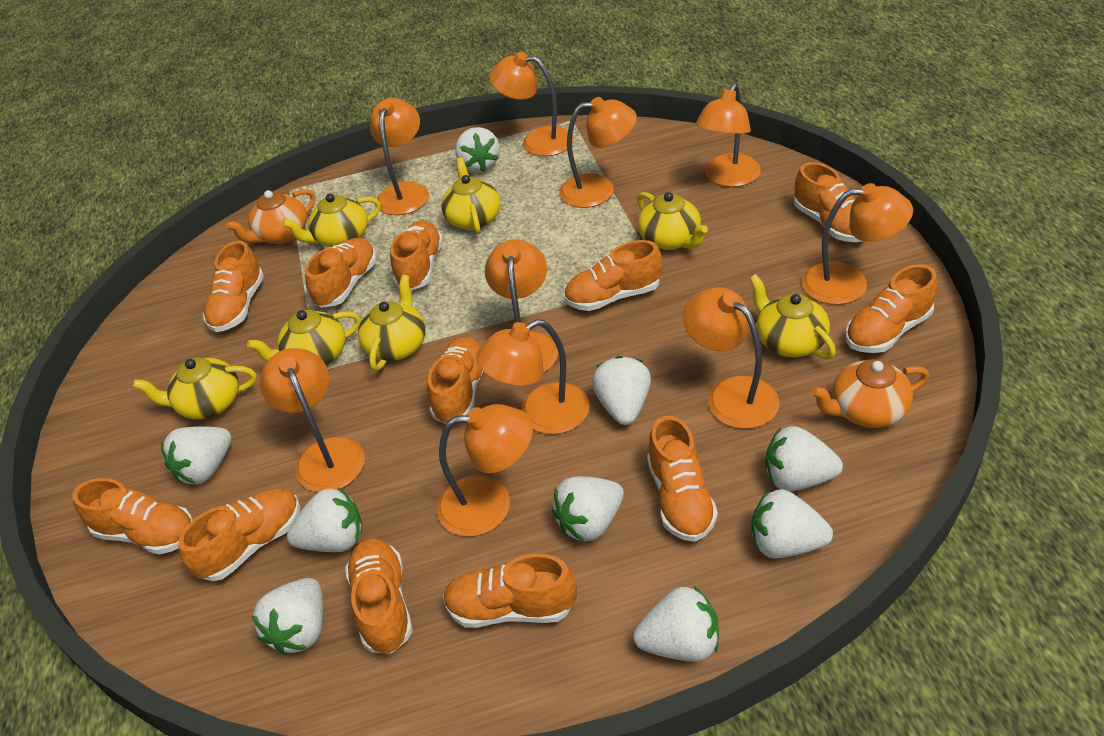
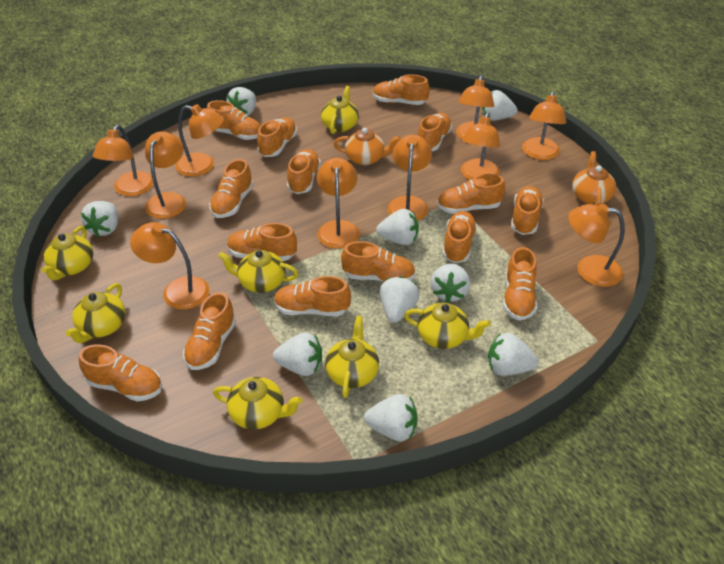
orange shoe: 12 -> 15

